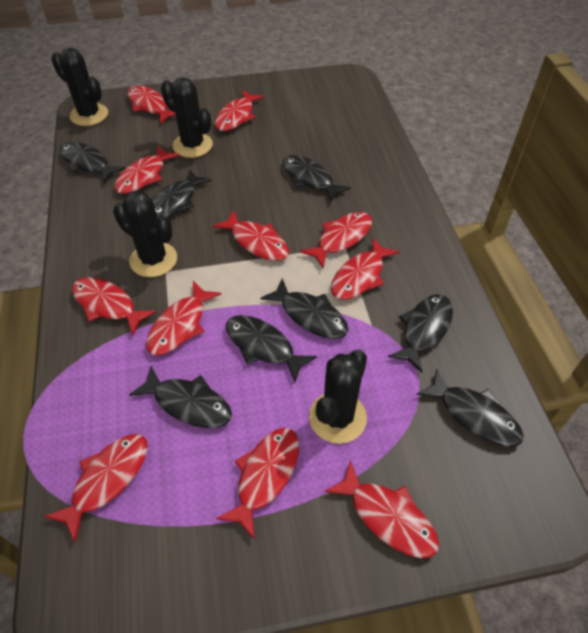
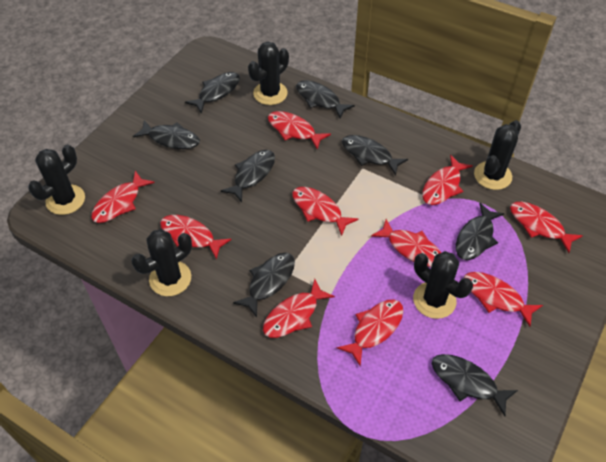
black cactus: 4 -> 5
red fish: 11 -> 10

